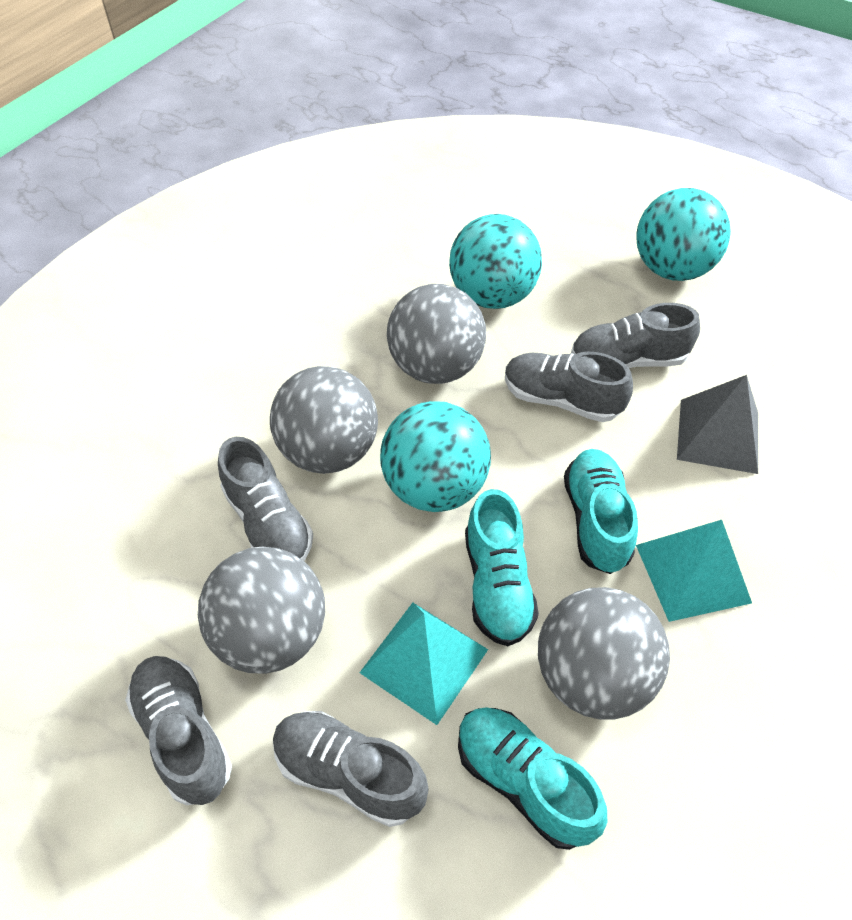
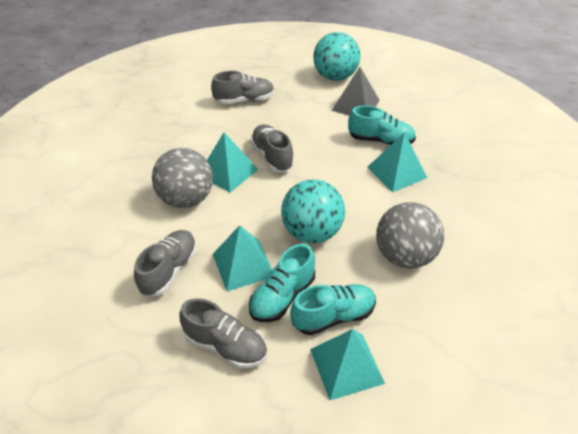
grey ball: 4 -> 2
grey shoe: 5 -> 4
turquoise ball: 3 -> 2
turquoise pyramid: 2 -> 4

